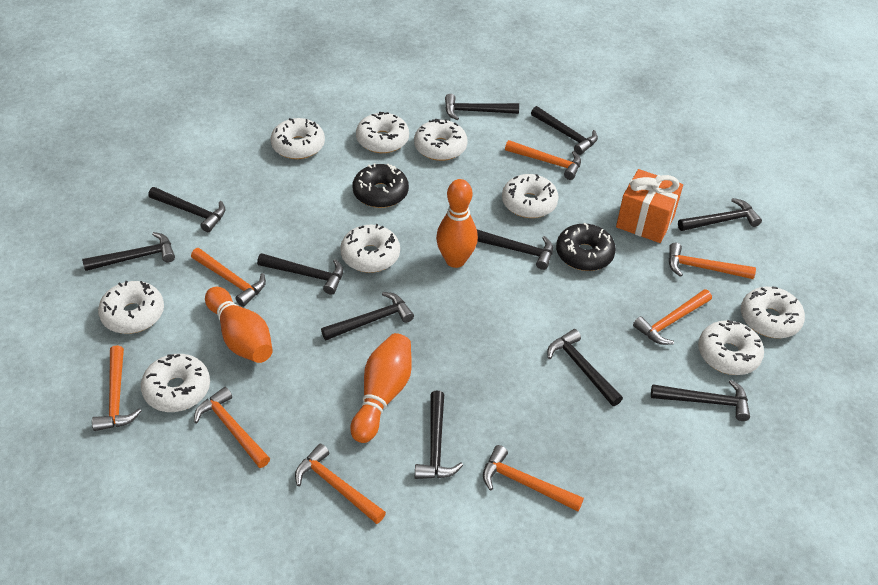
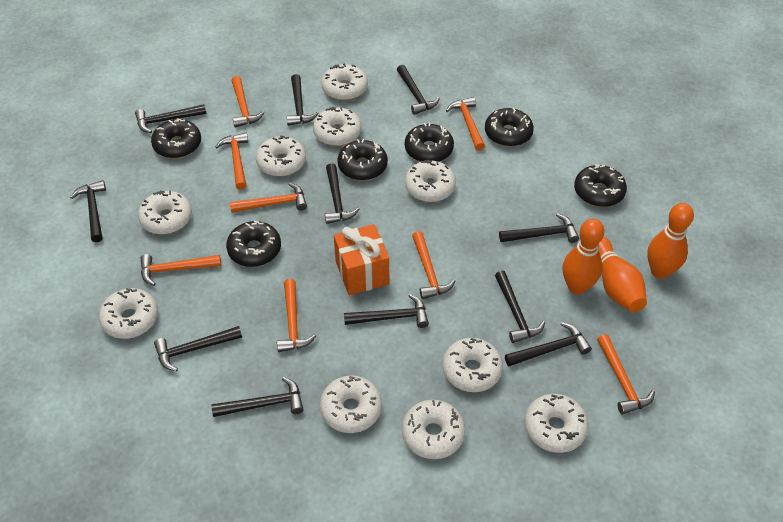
black donut: 2 -> 6
white donut: 9 -> 10

